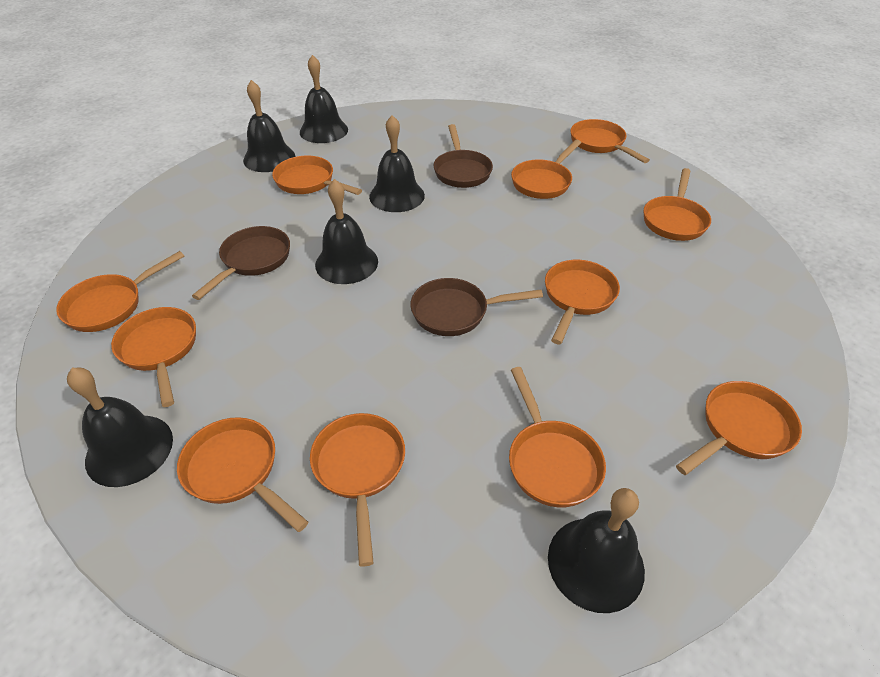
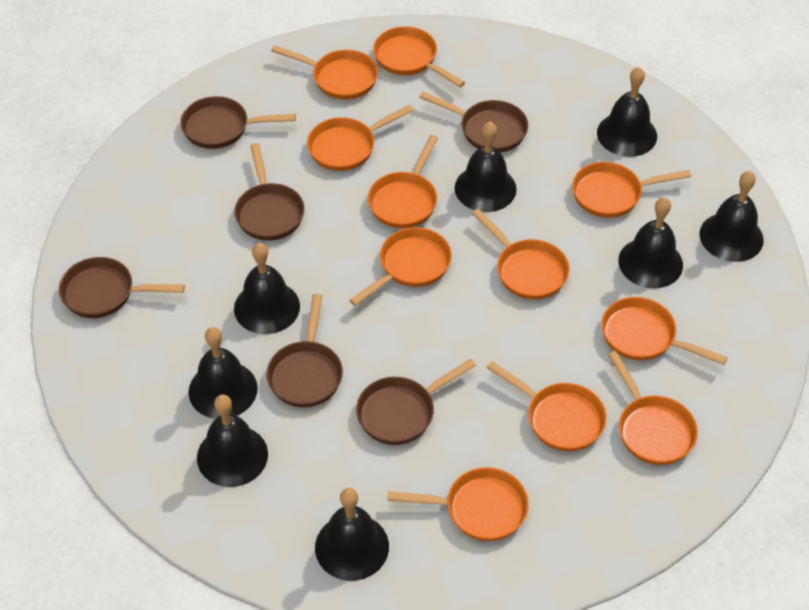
black bell: 6 -> 8
brown pan: 3 -> 6

